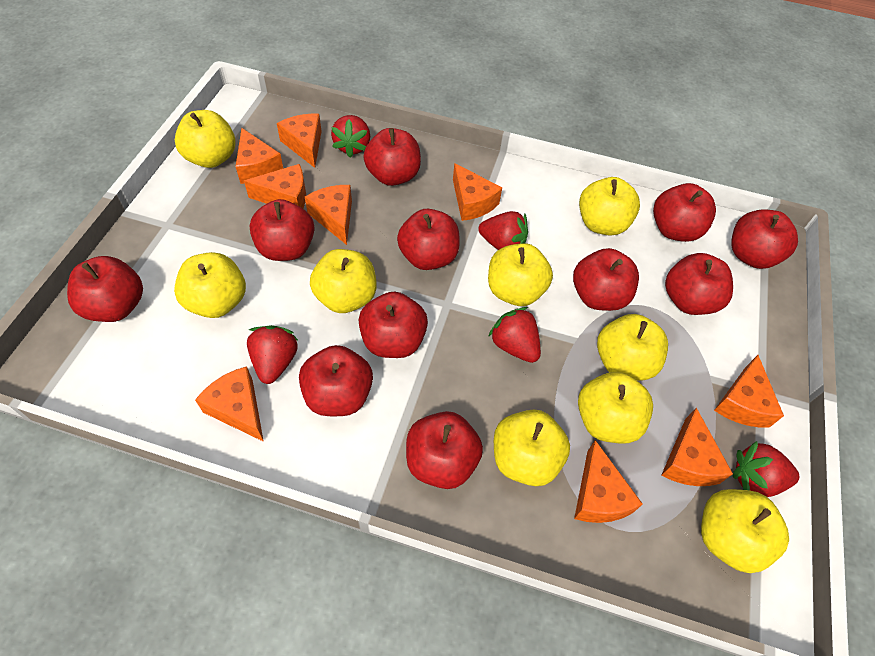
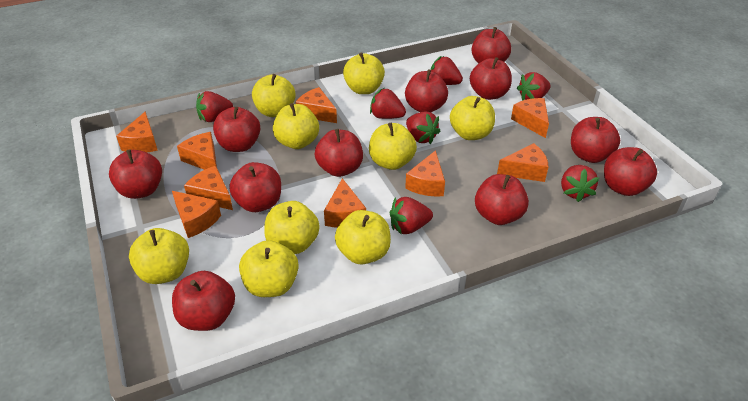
red strawberry: 5 -> 7

